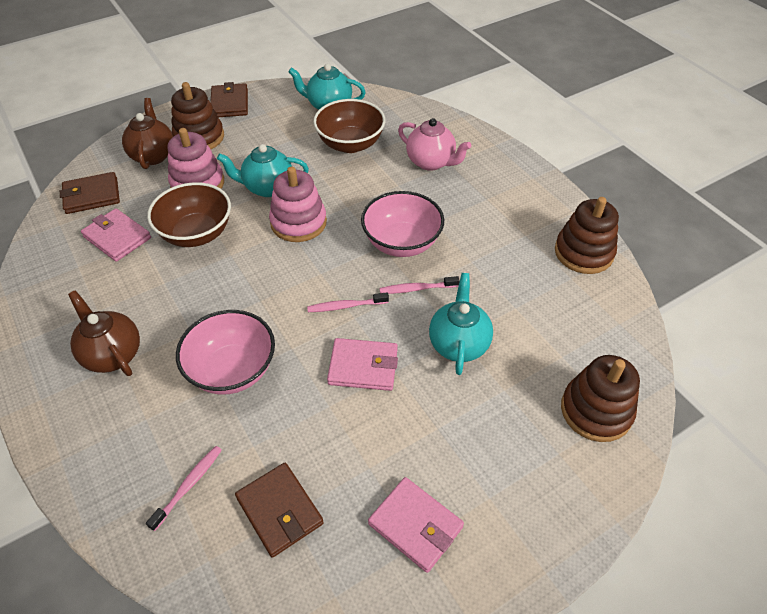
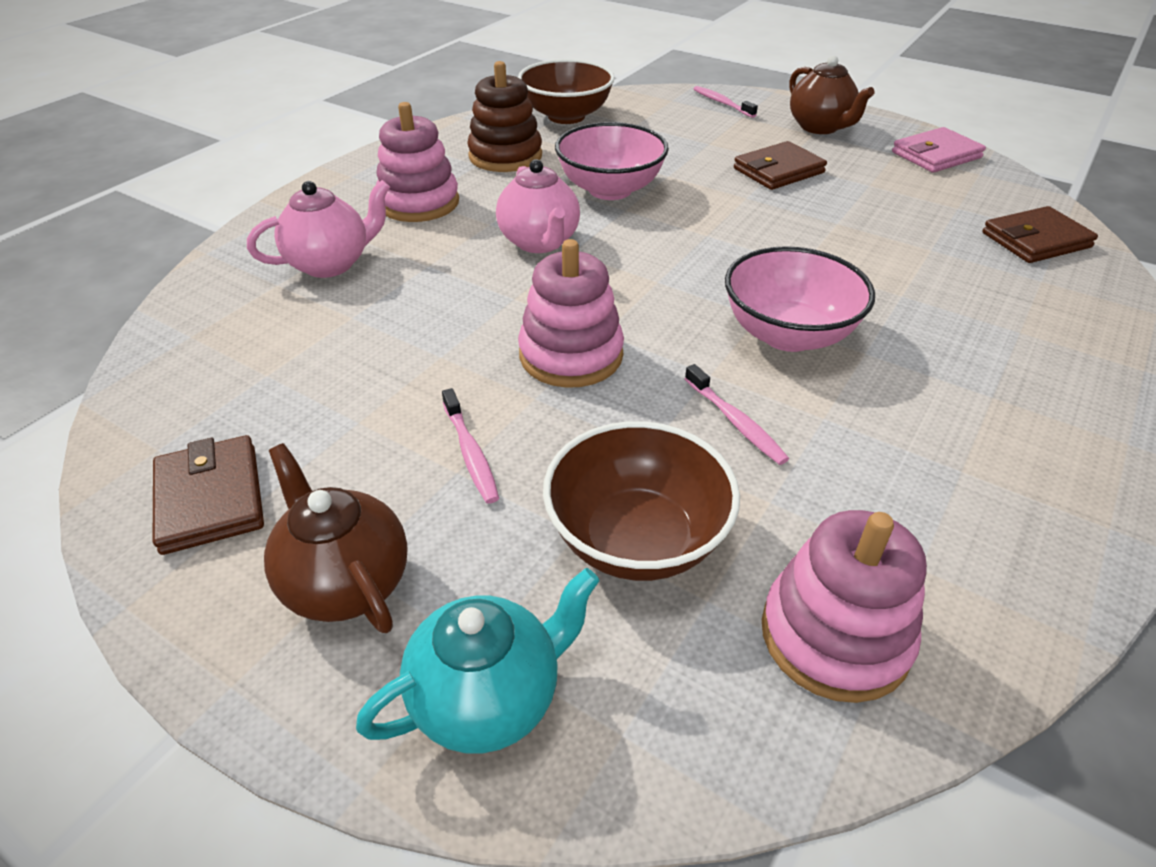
brown stacking toy: 3 -> 1
pink stacking toy: 2 -> 3
pink teapot: 1 -> 2
pink wallet: 3 -> 1
turquoise teapot: 3 -> 1

